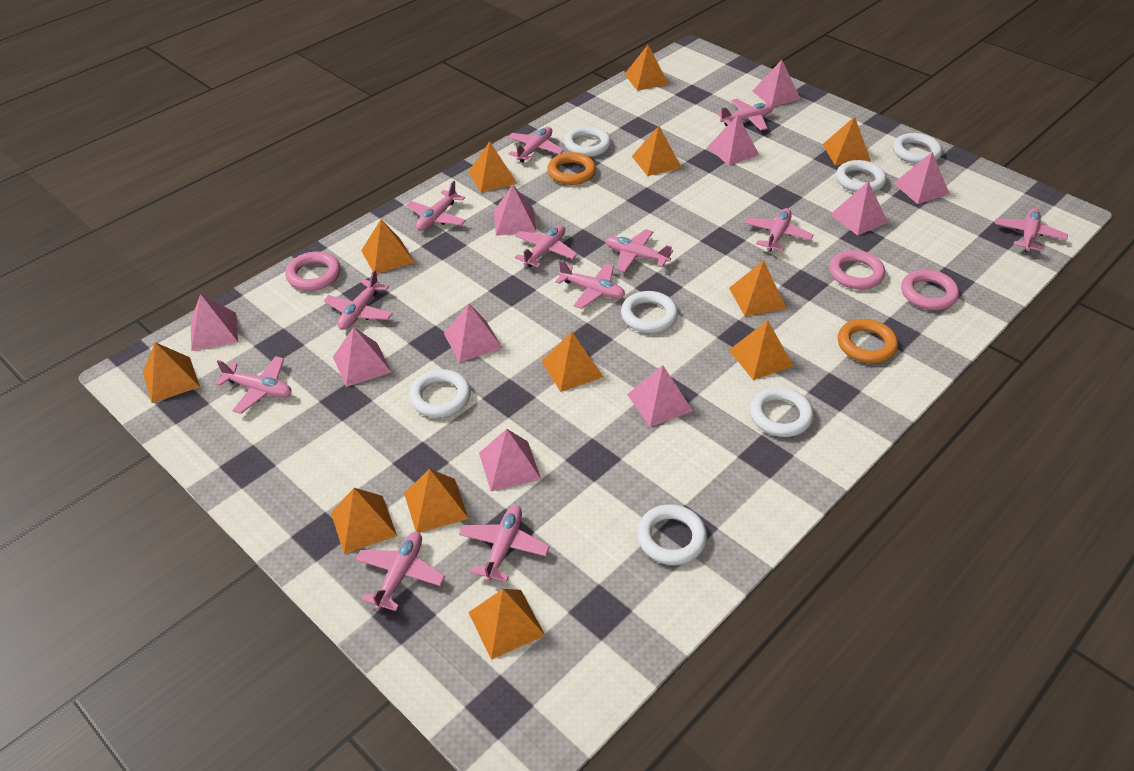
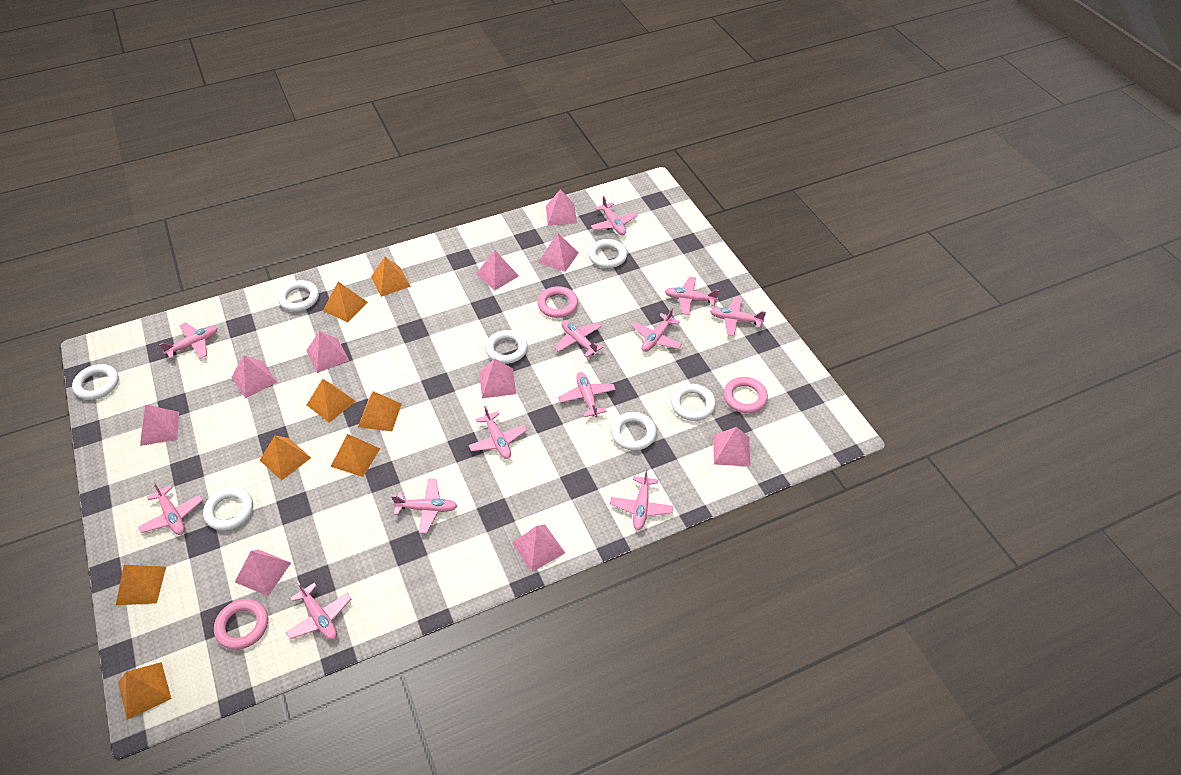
orange pyramid: 12 -> 8
orange ring: 2 -> 0

